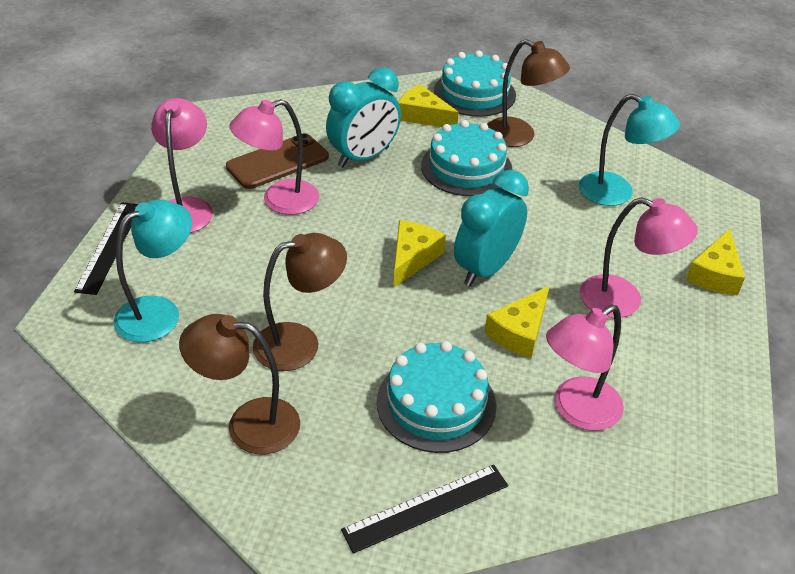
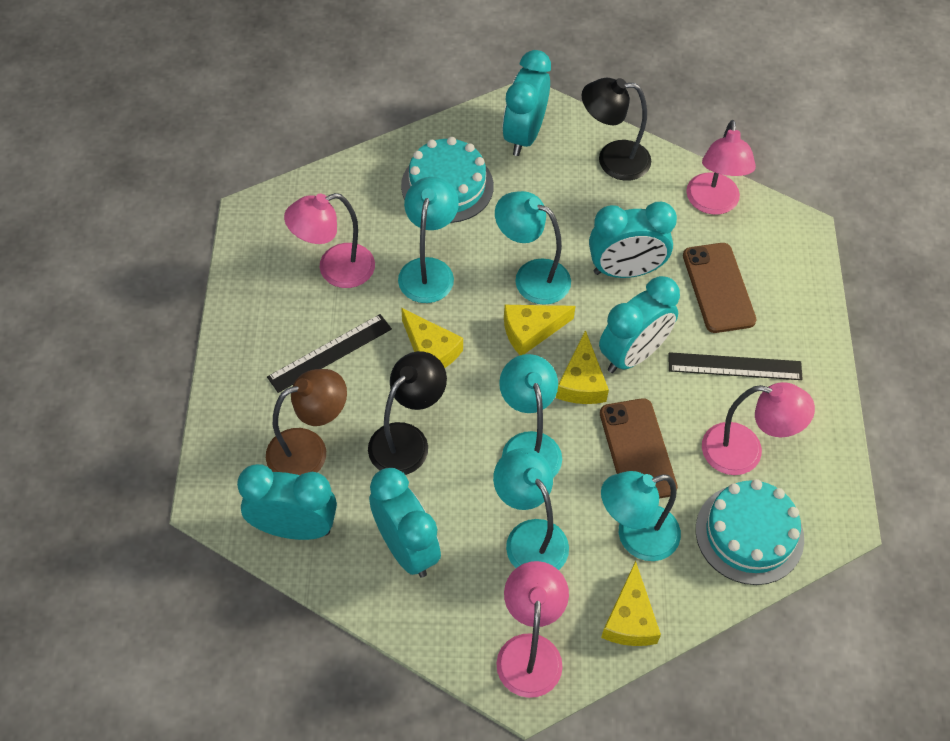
black lamp: 0 -> 2
brown lamp: 3 -> 1
brown phone: 1 -> 2
turquoise cake: 3 -> 2
turquoise clock: 2 -> 5
turquoise lamp: 2 -> 5

